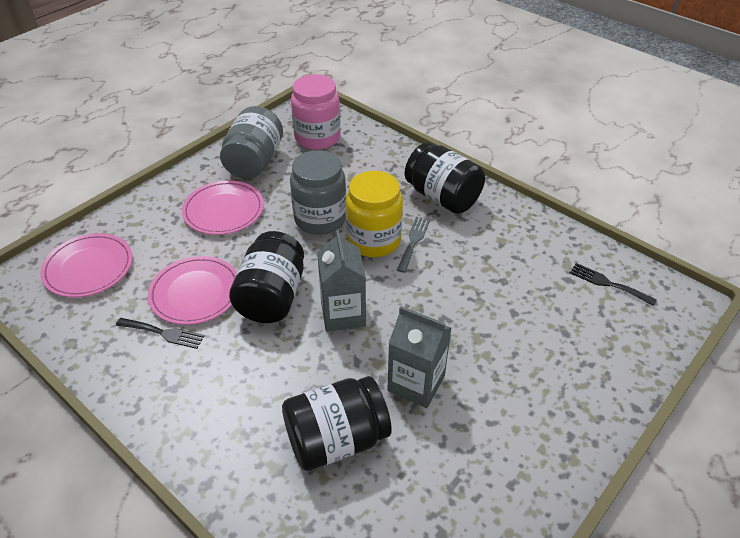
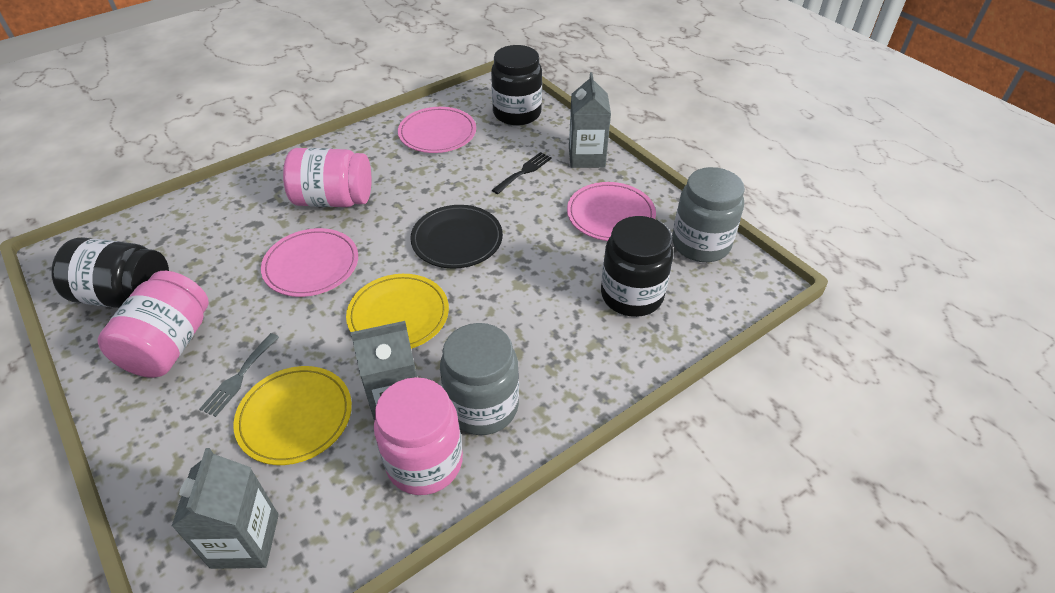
black fork: 2 -> 1
black plate: 0 -> 1
grey carton: 2 -> 3
pink jar: 1 -> 3
yellow jar: 1 -> 0
yellow plate: 0 -> 2

